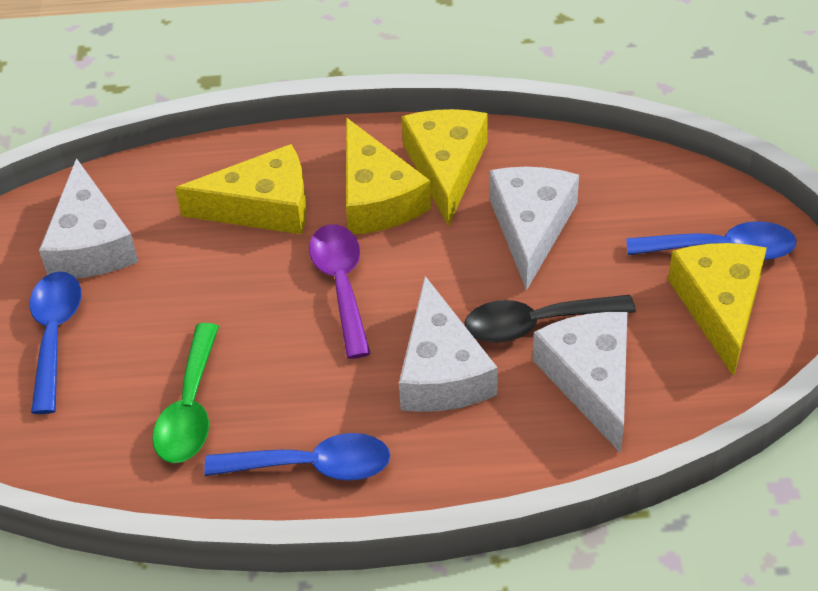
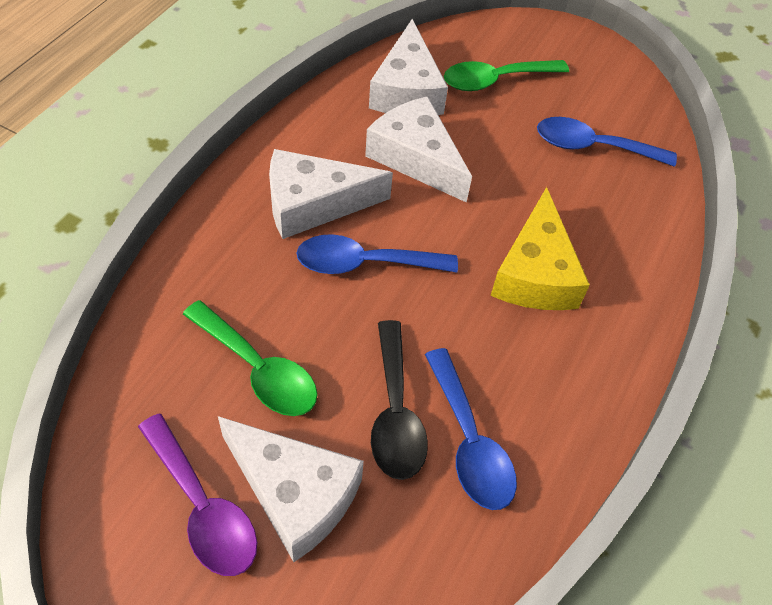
green spoon: 1 -> 2
yellow cheese: 4 -> 1

